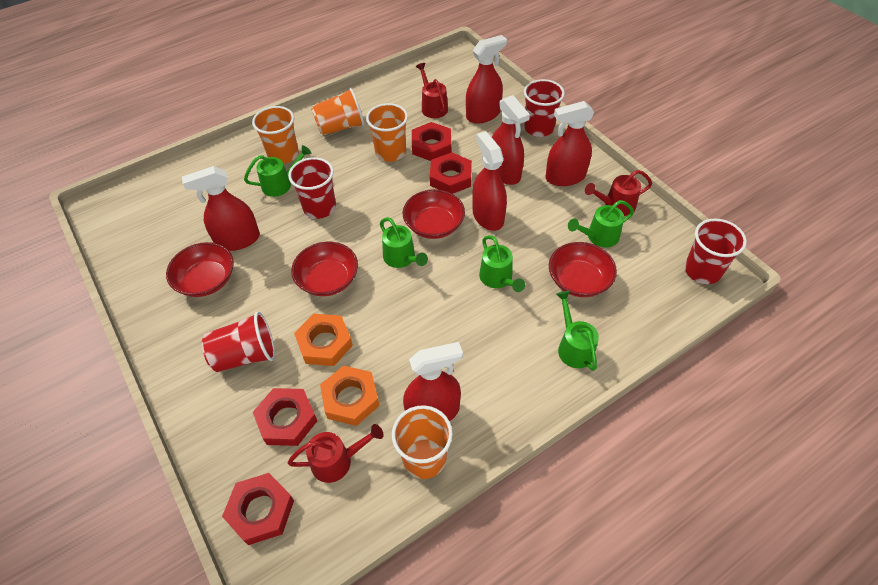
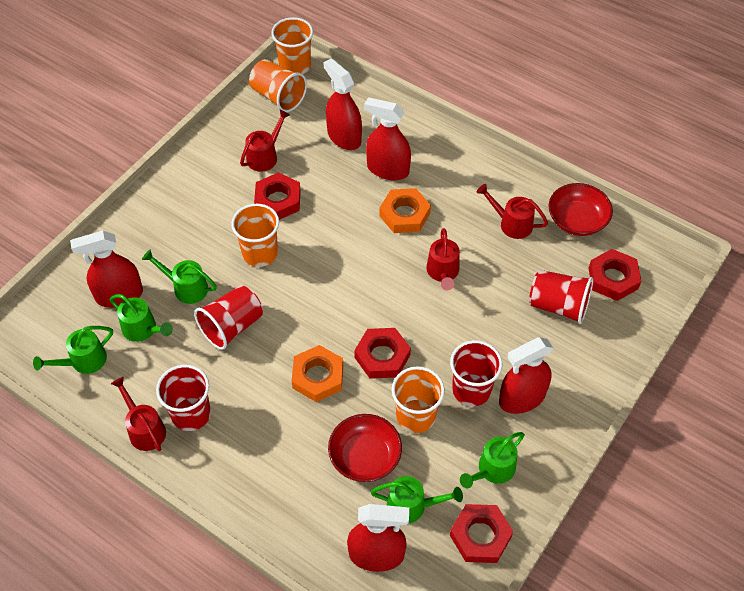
red bowl: 4 -> 2
red spray bottle: 6 -> 5
red watering can: 3 -> 4

